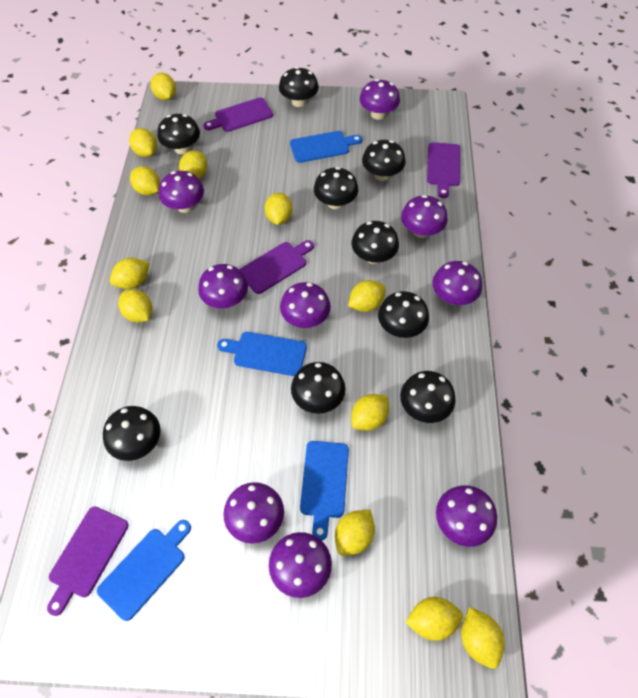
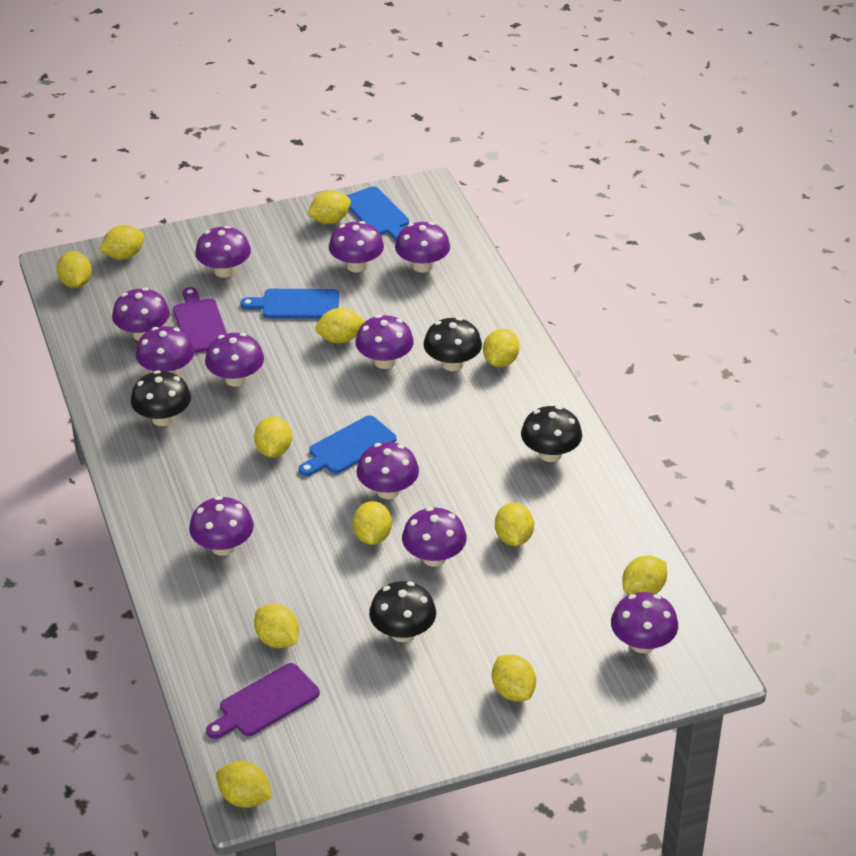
black mushroom: 9 -> 4
blue cutting board: 4 -> 3
purple cutting board: 4 -> 2
purple mushroom: 9 -> 11

